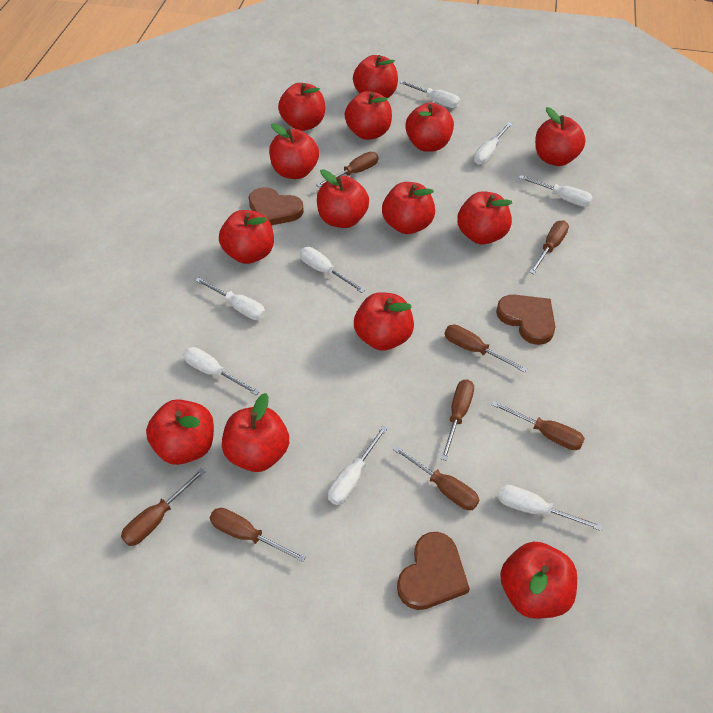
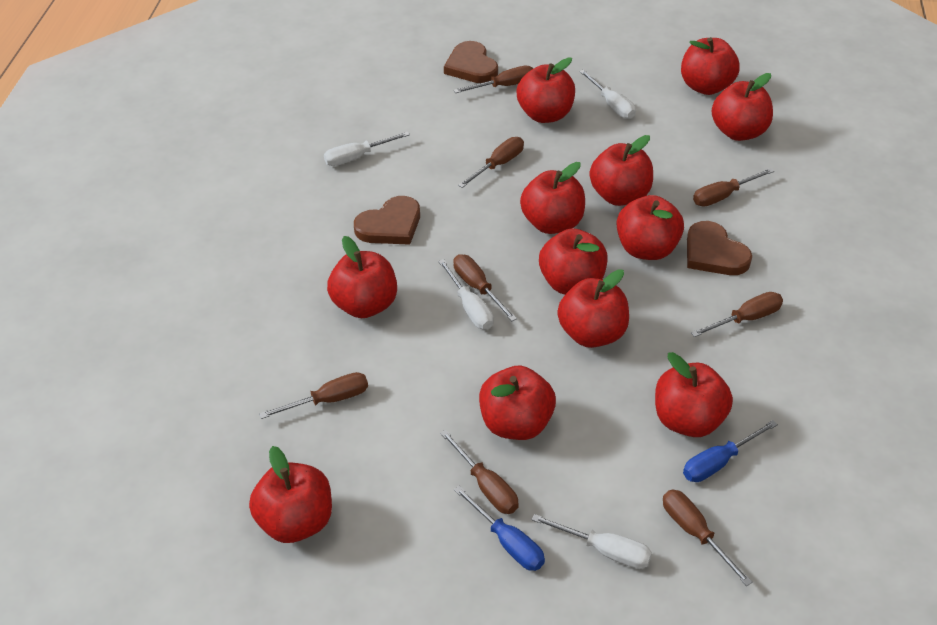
blue screwdriver: 0 -> 2
red apple: 14 -> 12
white screwdriver: 8 -> 4

